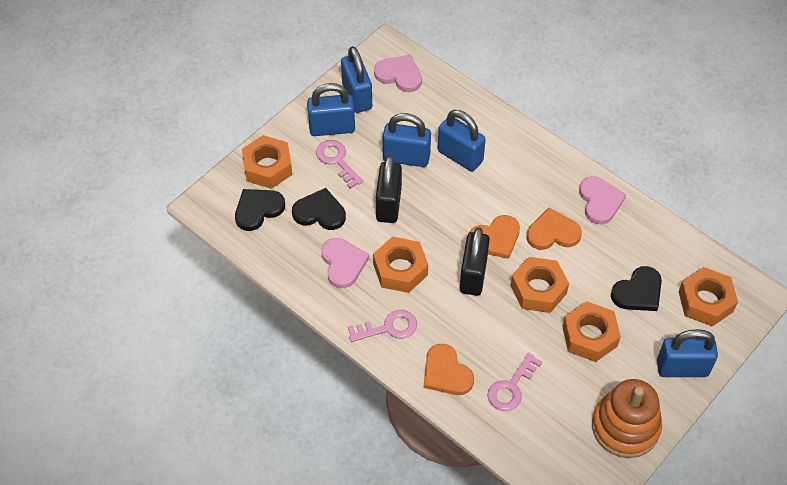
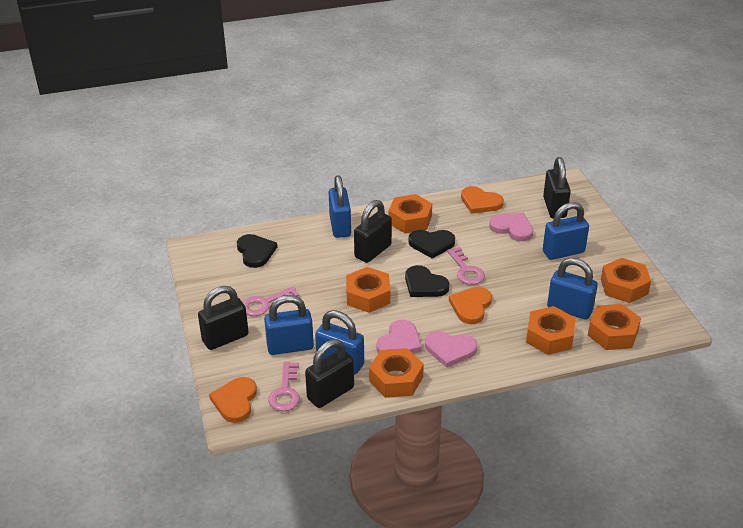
black padlock: 2 -> 4
orange nut: 5 -> 6
orange stacking toy: 1 -> 0

